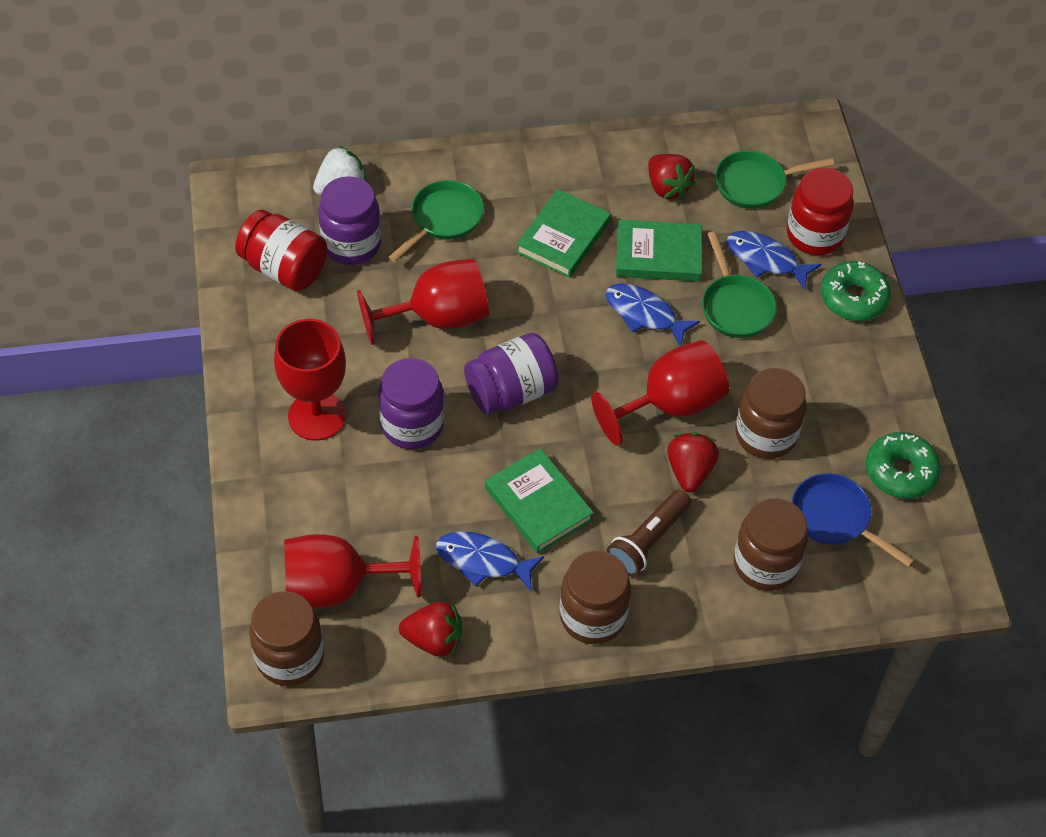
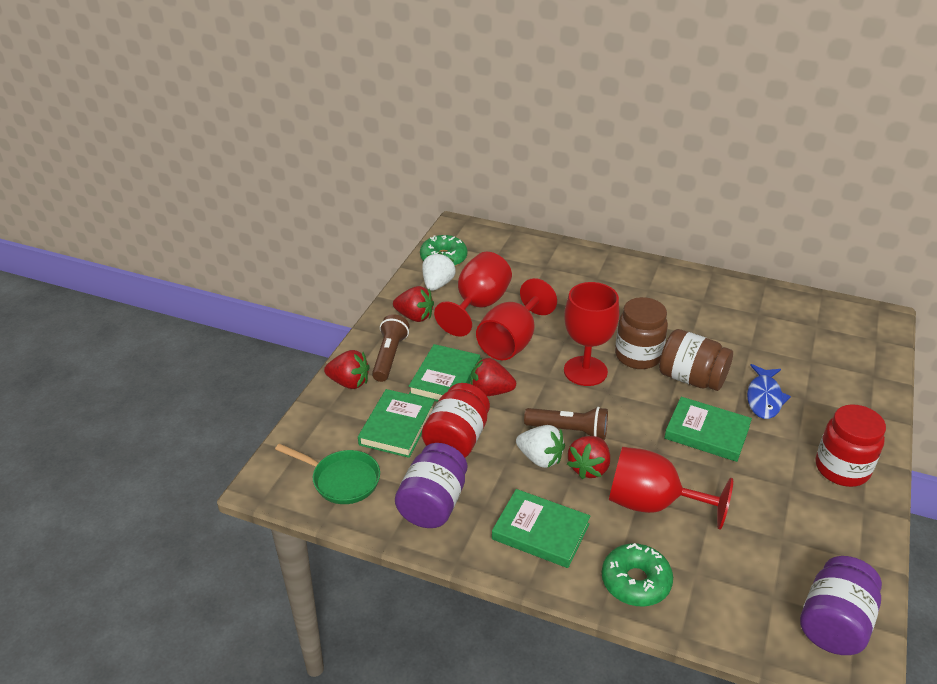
blue fish: 3 -> 1
blue pan: 1 -> 0
brown flashlight: 1 -> 2
brown jar: 4 -> 2
green book: 3 -> 4
green pan: 3 -> 1
purple jar: 3 -> 2
red strawberry: 3 -> 4
white strawberry: 1 -> 2

